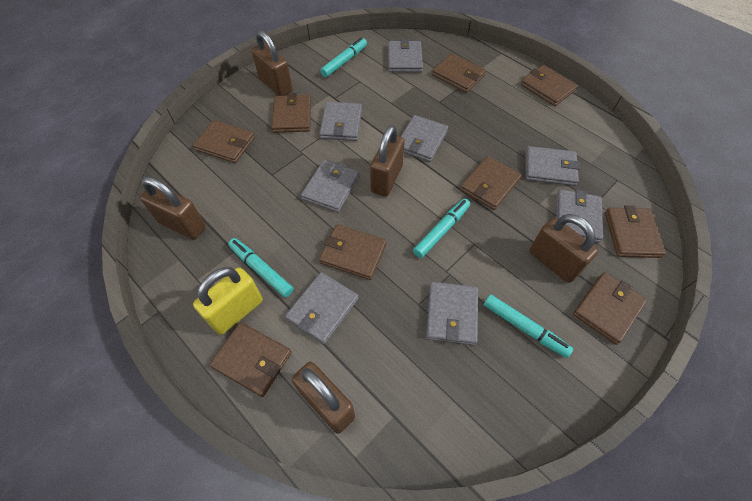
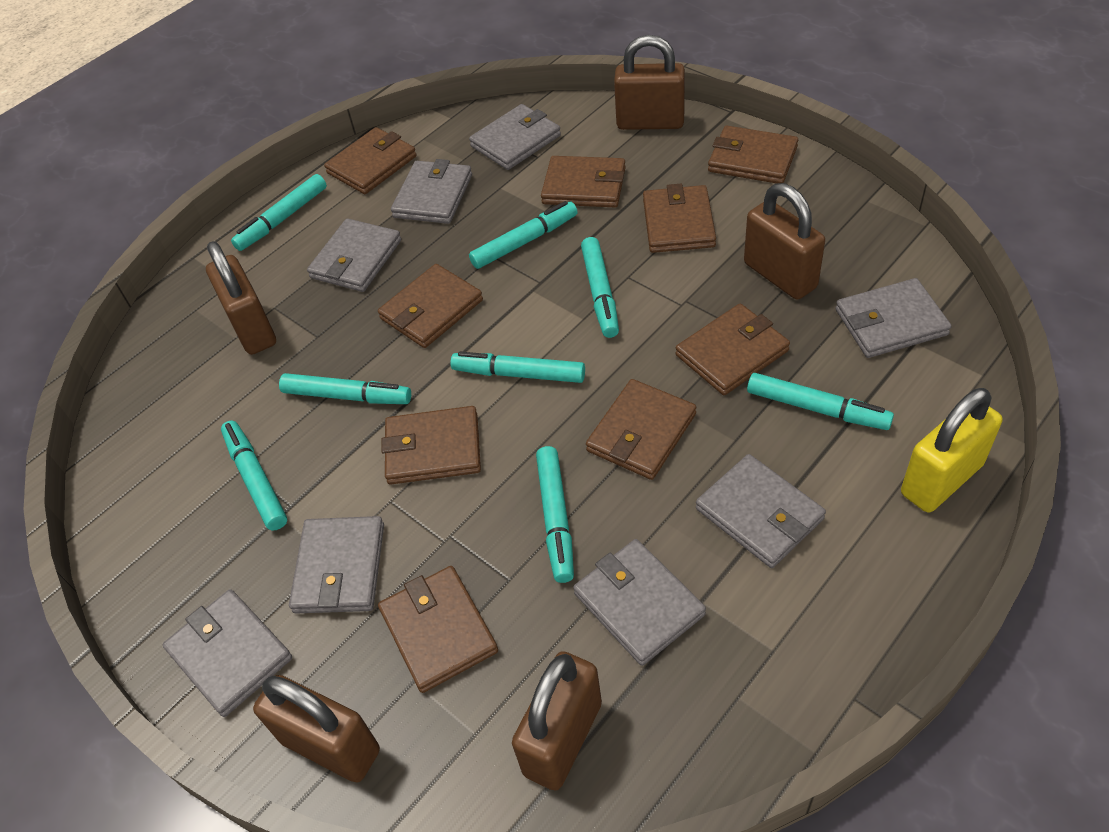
turquoise marker: 4 -> 8

